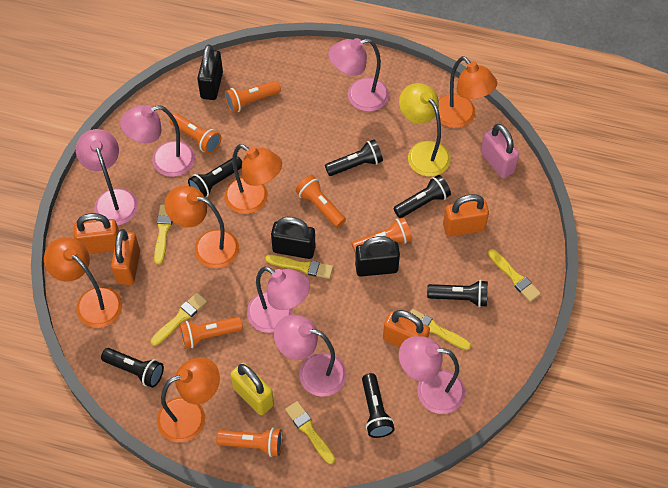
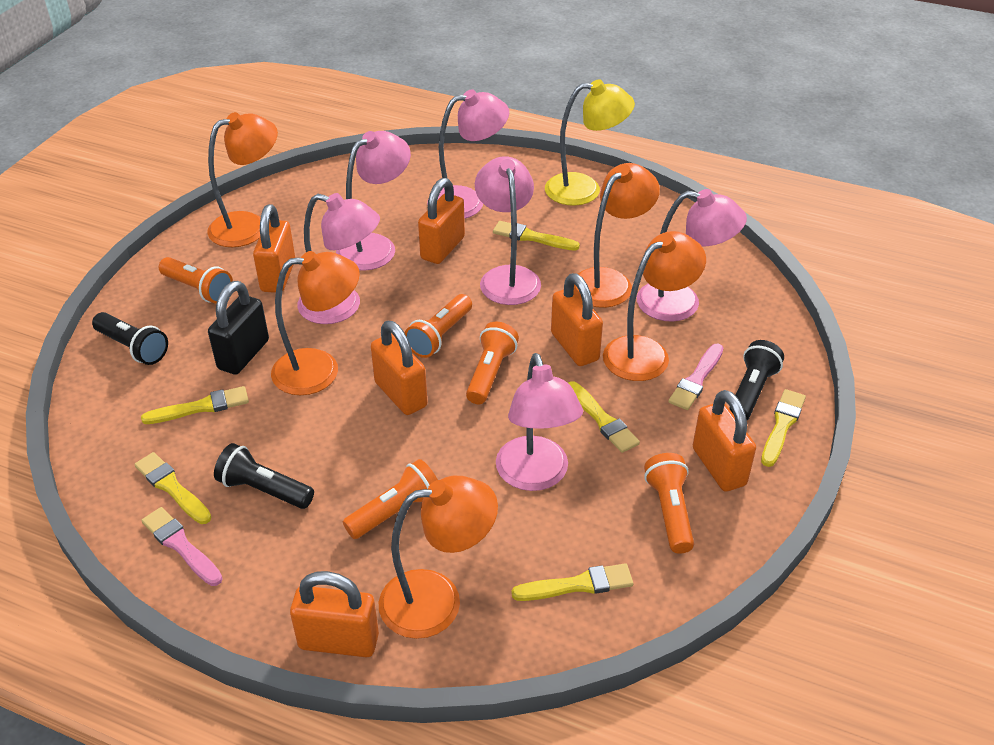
black flashlight: 6 -> 3
black padlock: 3 -> 1
orange flashlight: 6 -> 5
orange padlock: 4 -> 6
pink brush: 0 -> 2
pink padlock: 1 -> 0
yellow padlock: 1 -> 0

